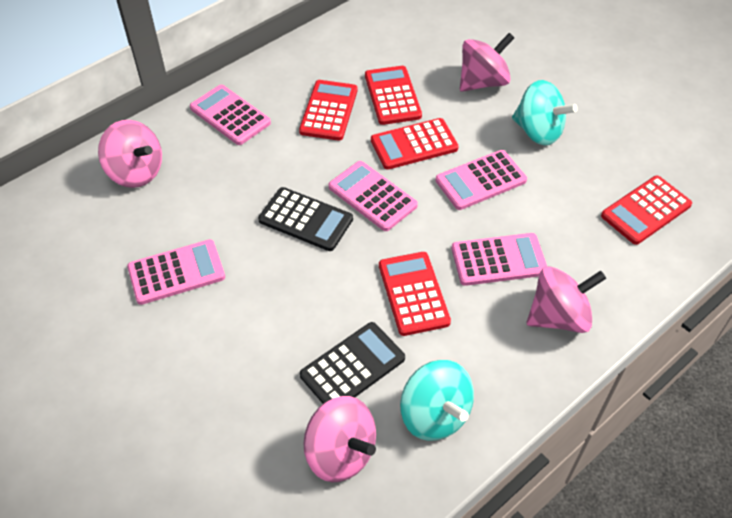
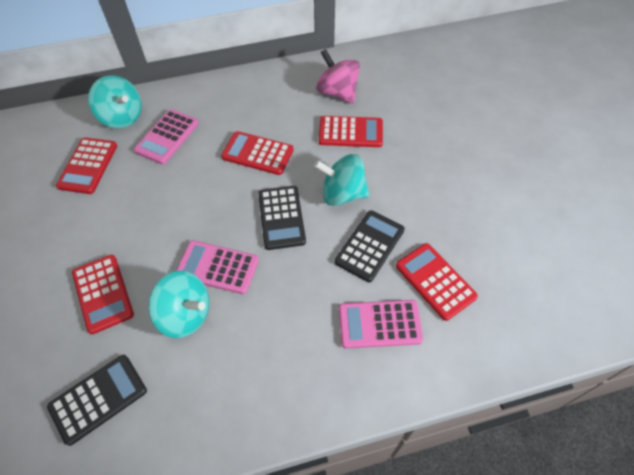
black calculator: 2 -> 3
pink calculator: 5 -> 3
pink spinning top: 4 -> 1
turquoise spinning top: 2 -> 3

